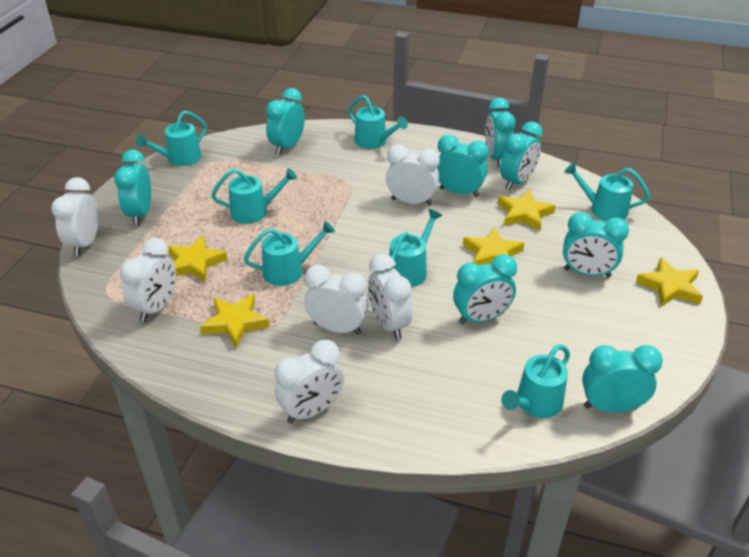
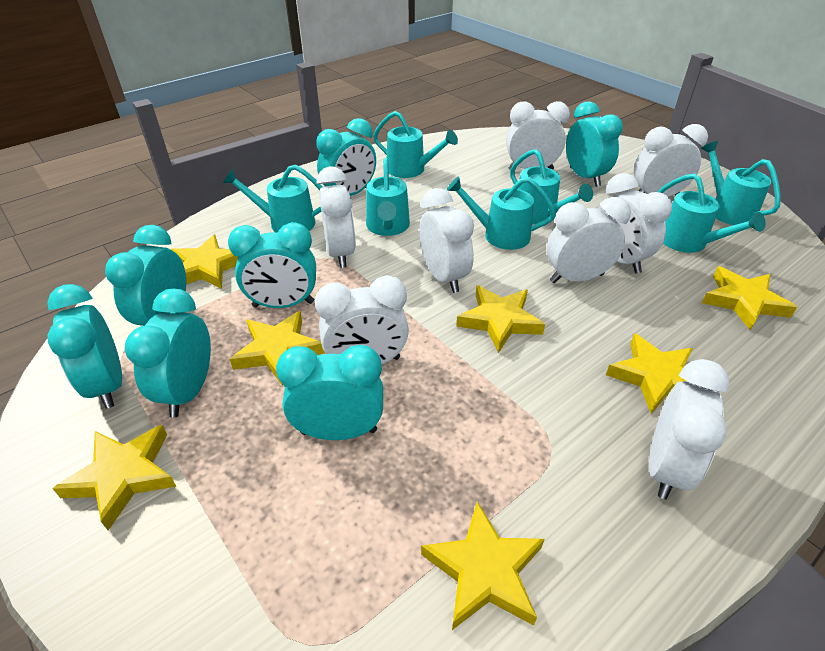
turquoise clock: 8 -> 7
white clock: 6 -> 8
yellow star: 5 -> 7

